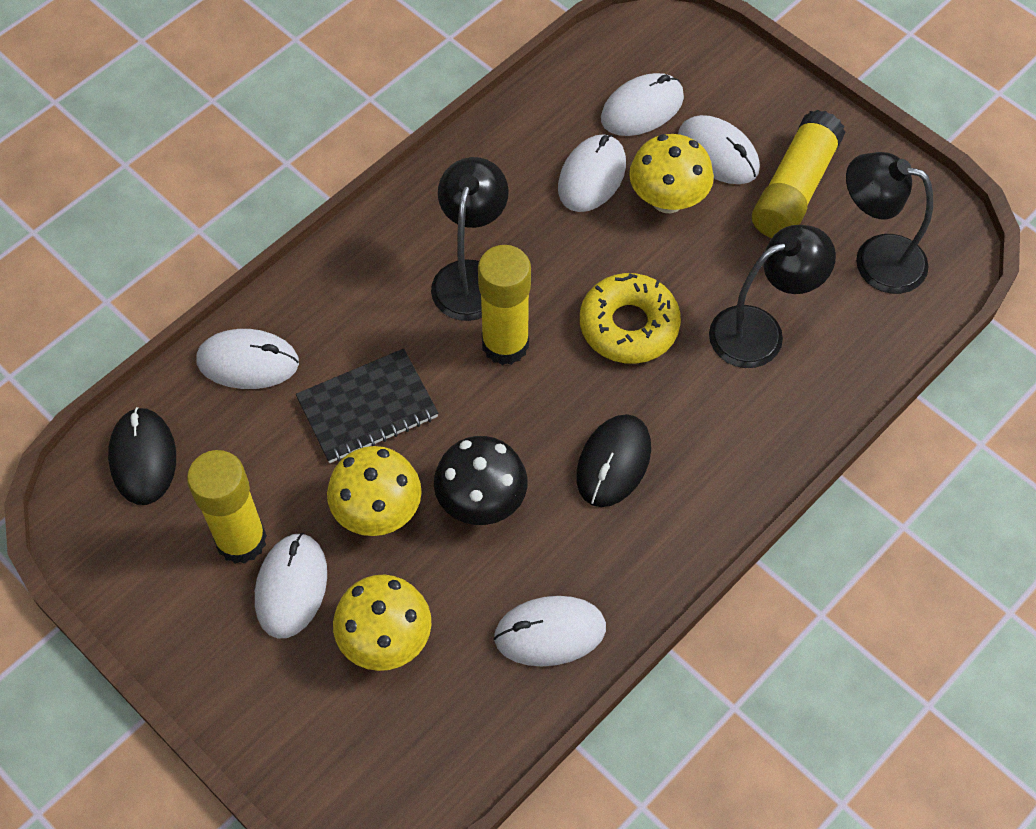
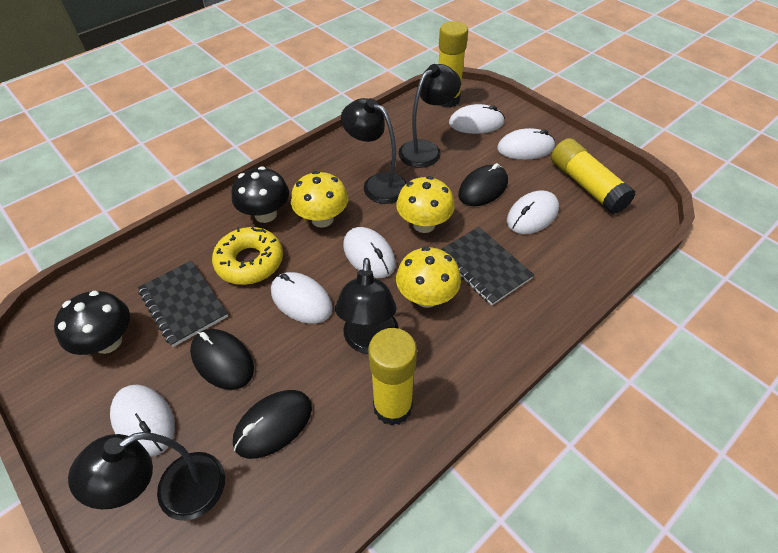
black lamp: 3 -> 4
black mouse: 2 -> 3
black mushroom: 1 -> 2
black notebook: 1 -> 2

